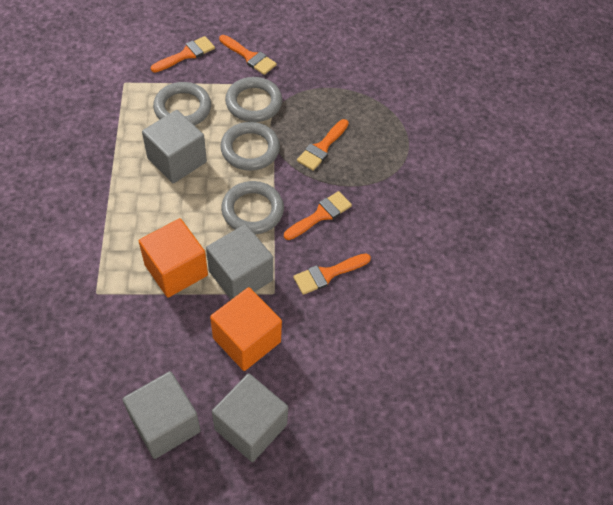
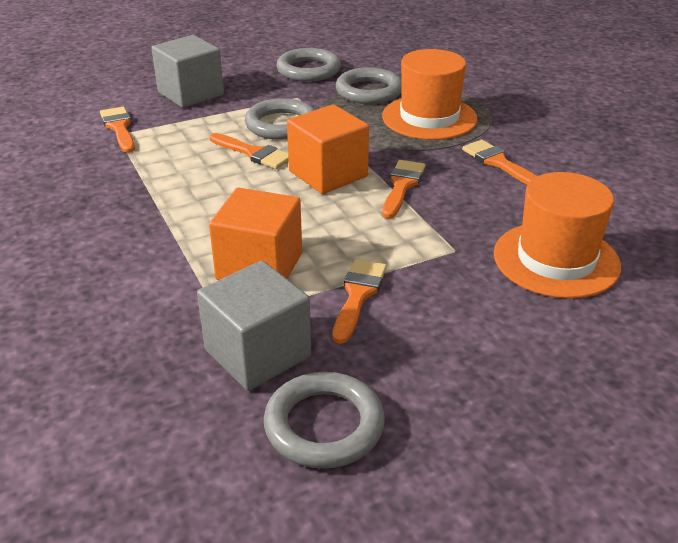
grey cube: 4 -> 2
orange hat: 0 -> 2

